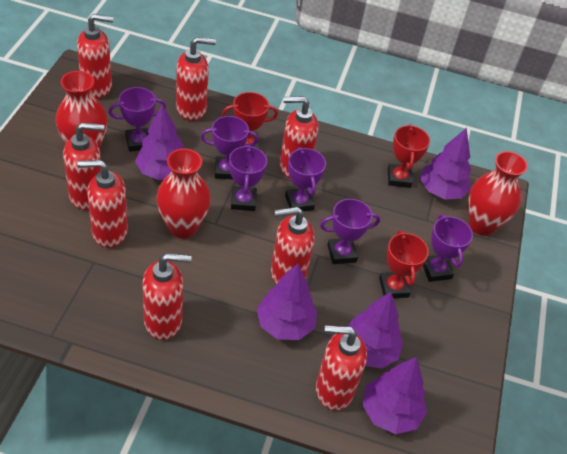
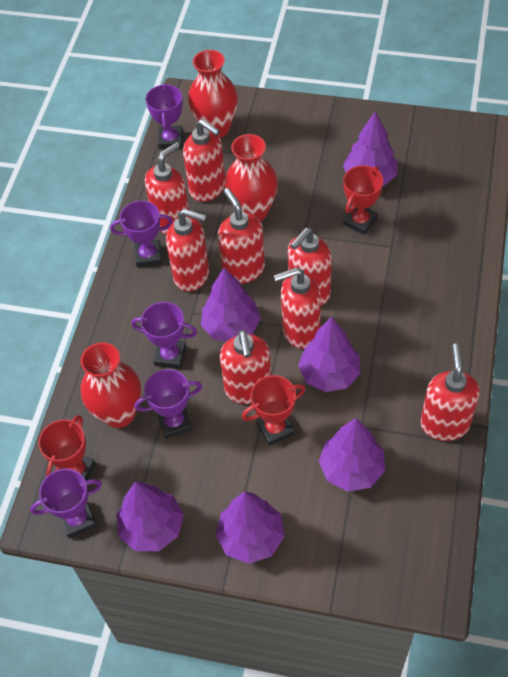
purple tree: 5 -> 6
purple trophy: 6 -> 5

